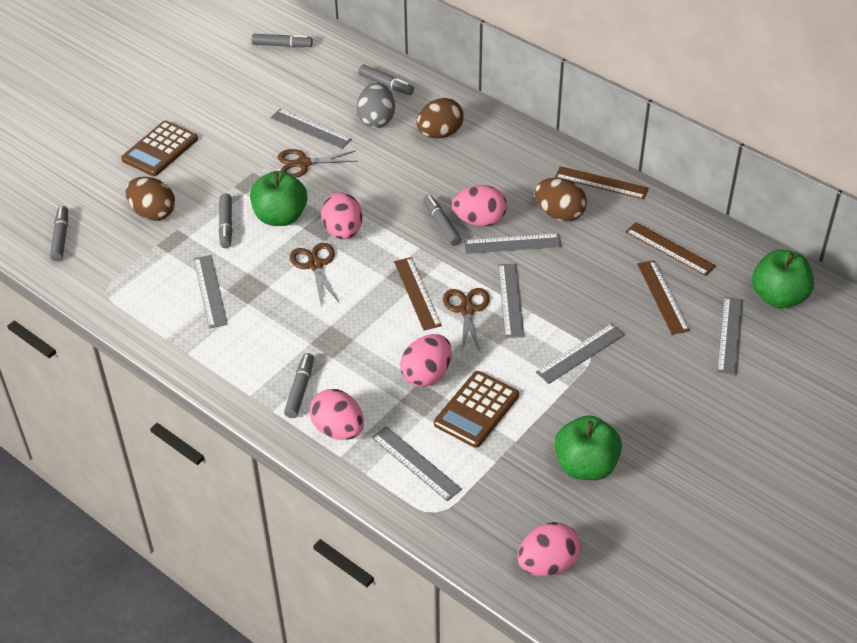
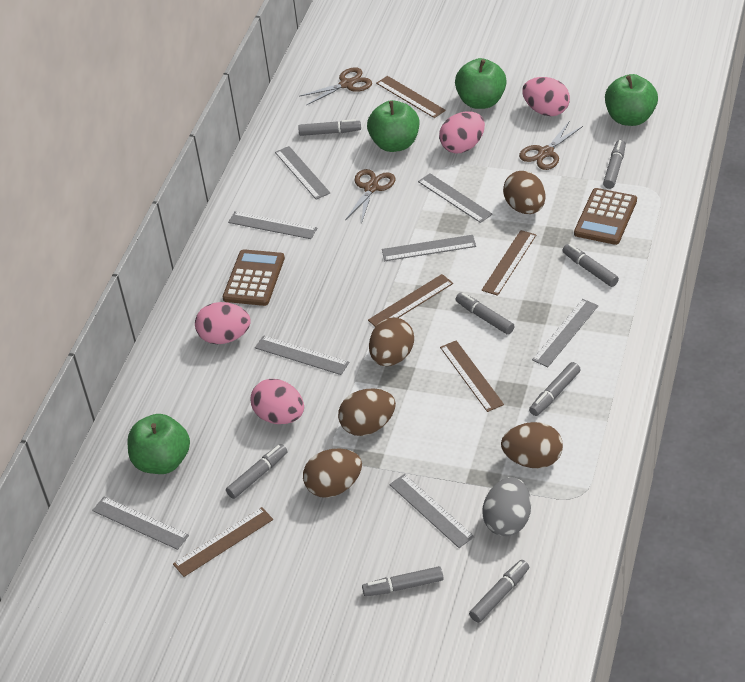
brown egg: 3 -> 5
brown ruler: 4 -> 5
green apple: 3 -> 4
grey marker: 6 -> 8
grey ruler: 7 -> 8
pink egg: 5 -> 4

